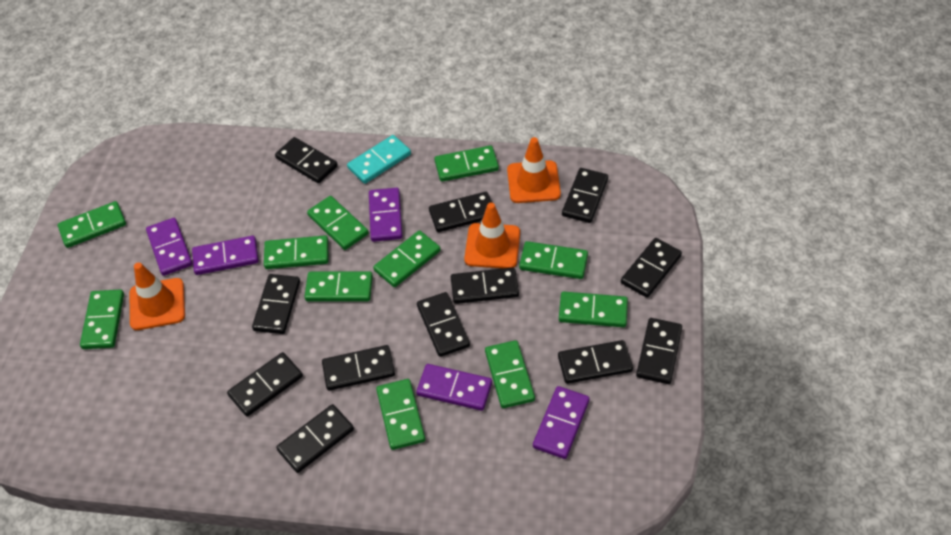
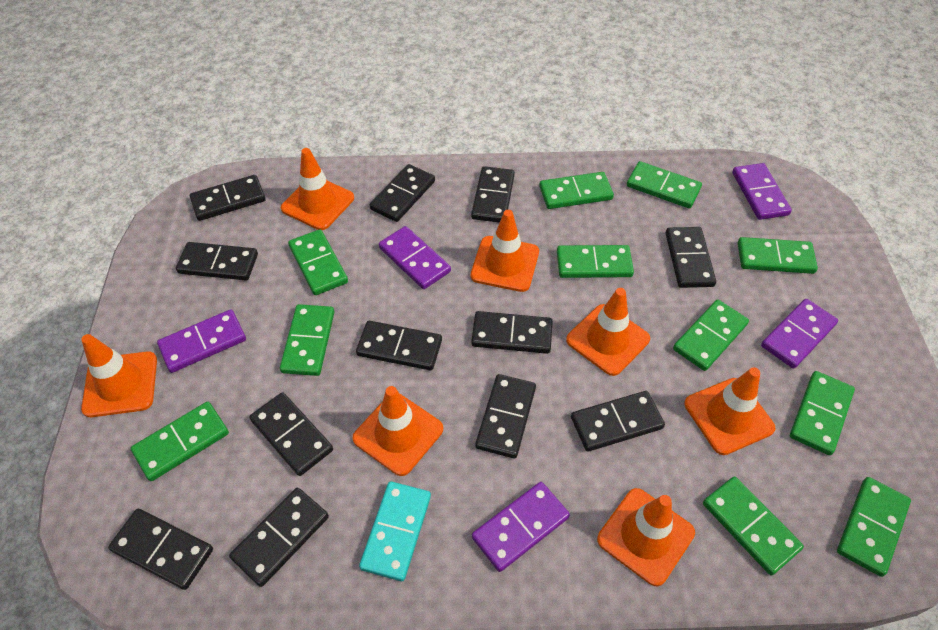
orange traffic cone: 3 -> 7

